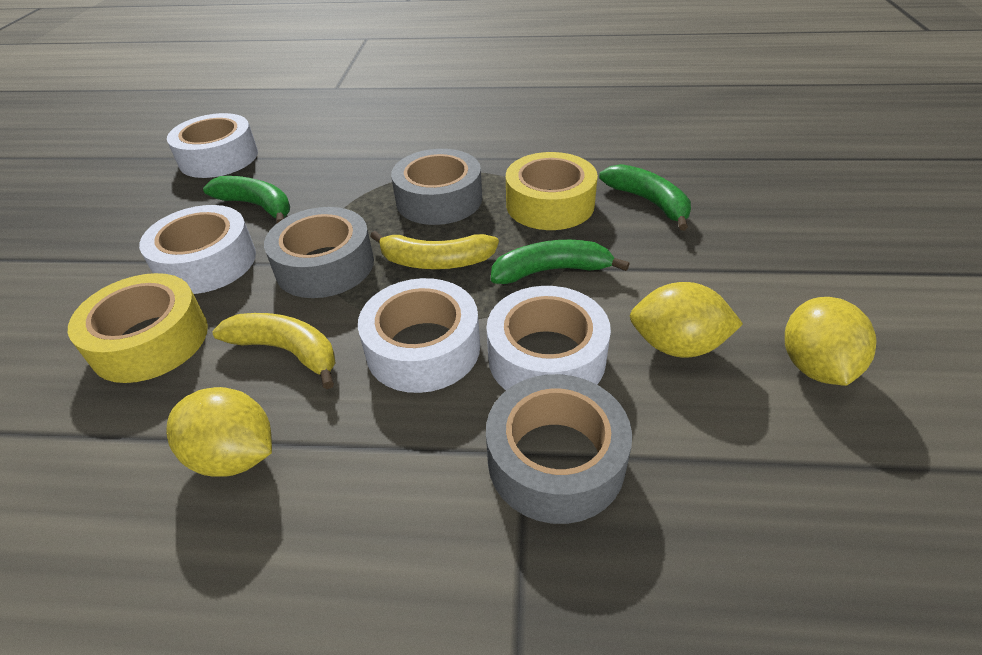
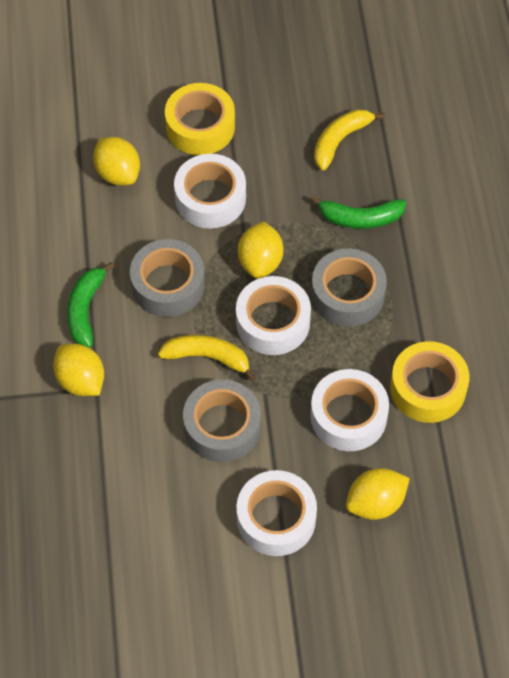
green banana: 3 -> 2
yellow lemon: 3 -> 4

